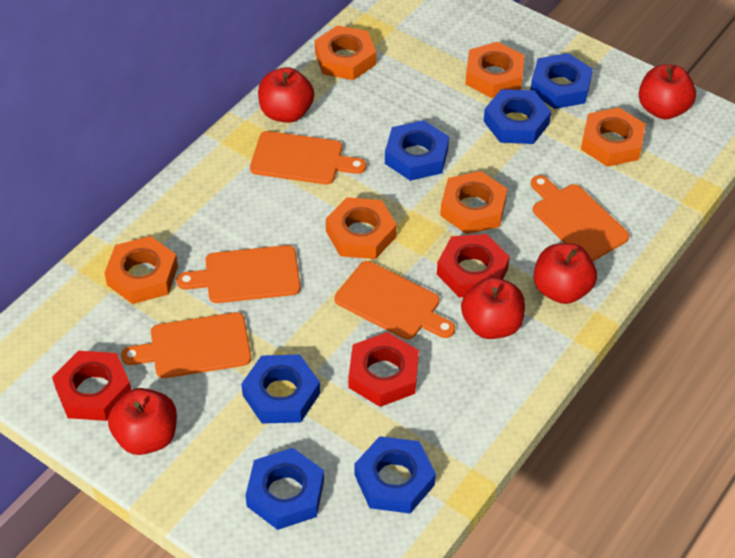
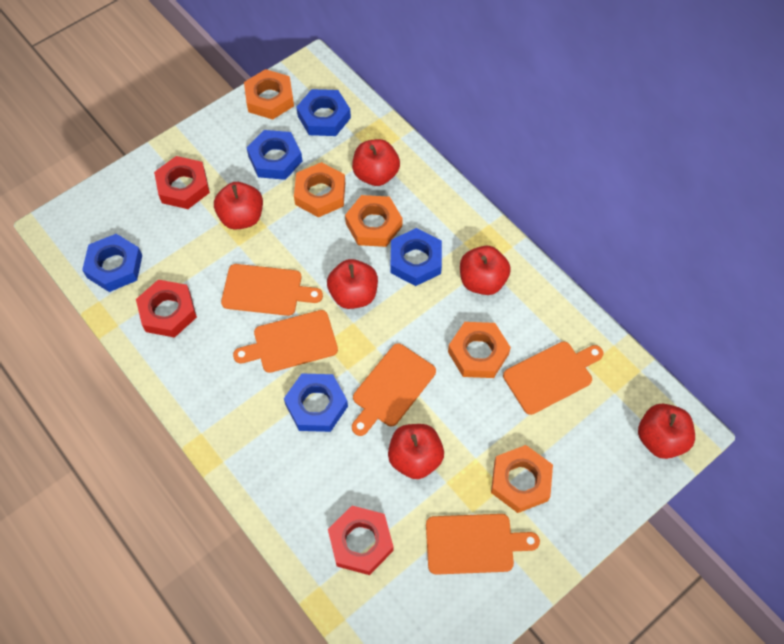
blue nut: 6 -> 5
orange nut: 6 -> 5
red apple: 5 -> 6

